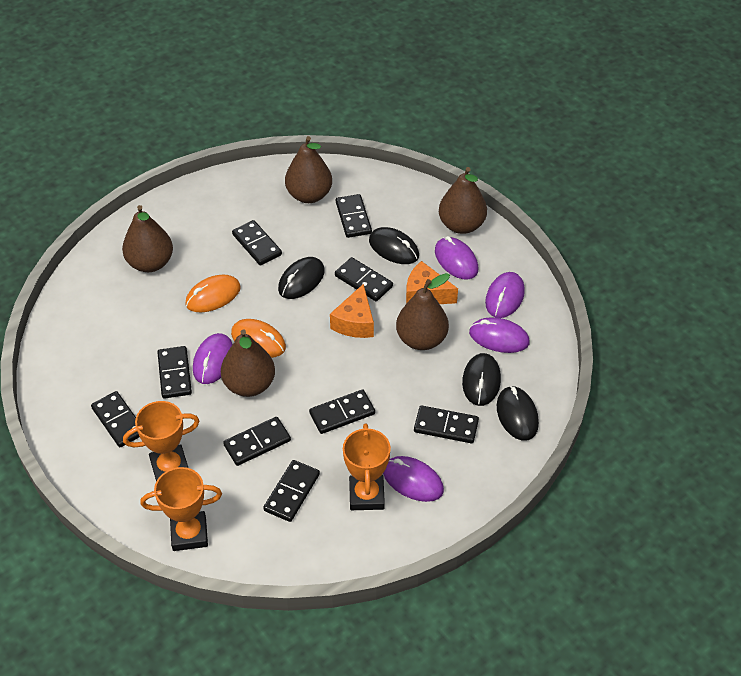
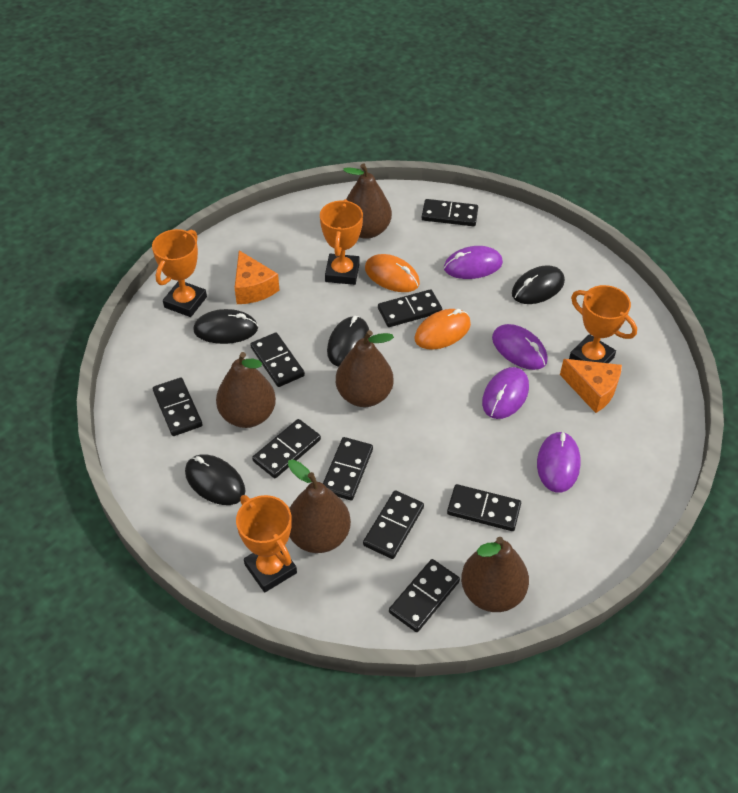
orange trophy: 3 -> 4
purple mouse: 5 -> 4

